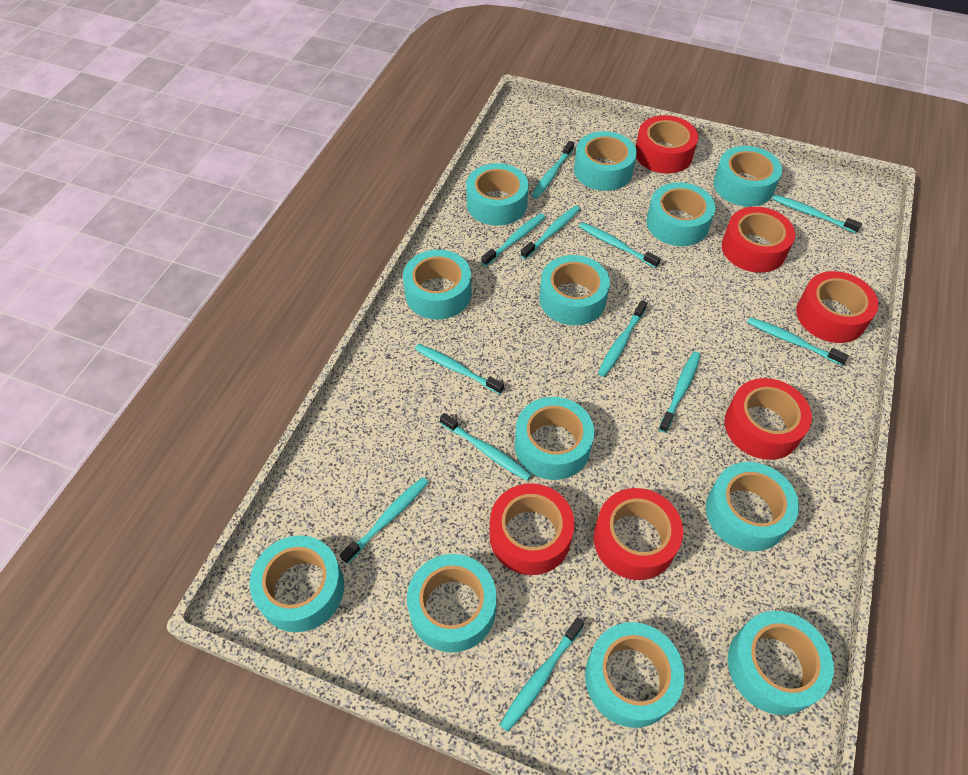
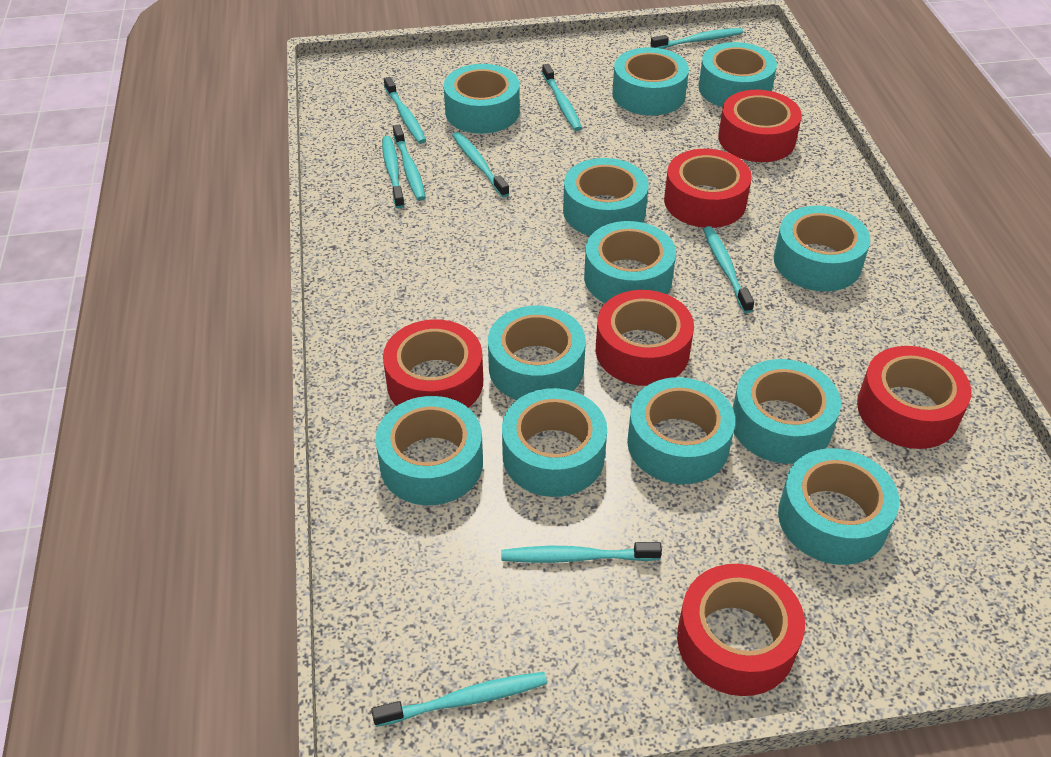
turquoise toothbrush: 12 -> 9

